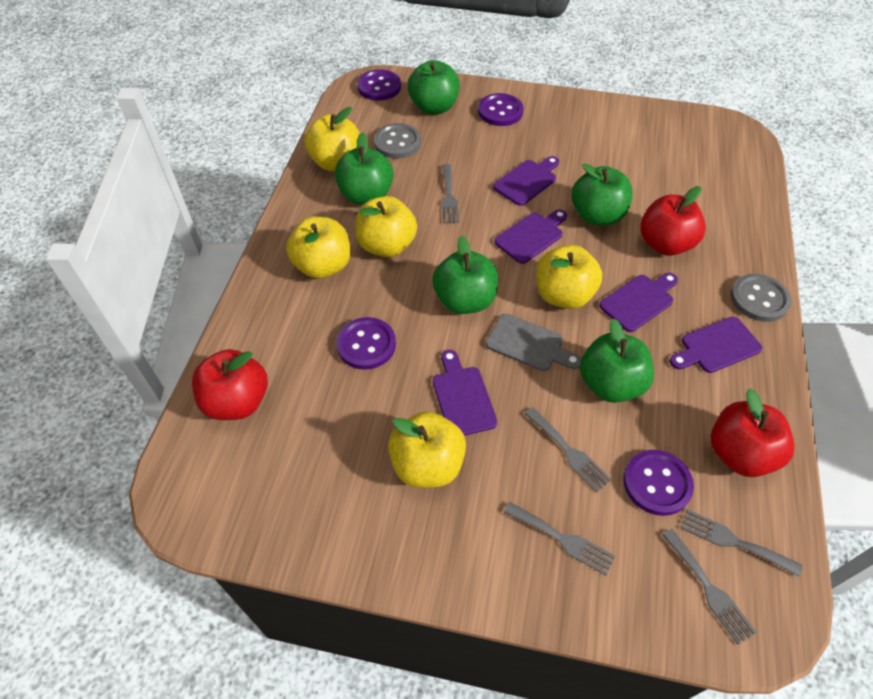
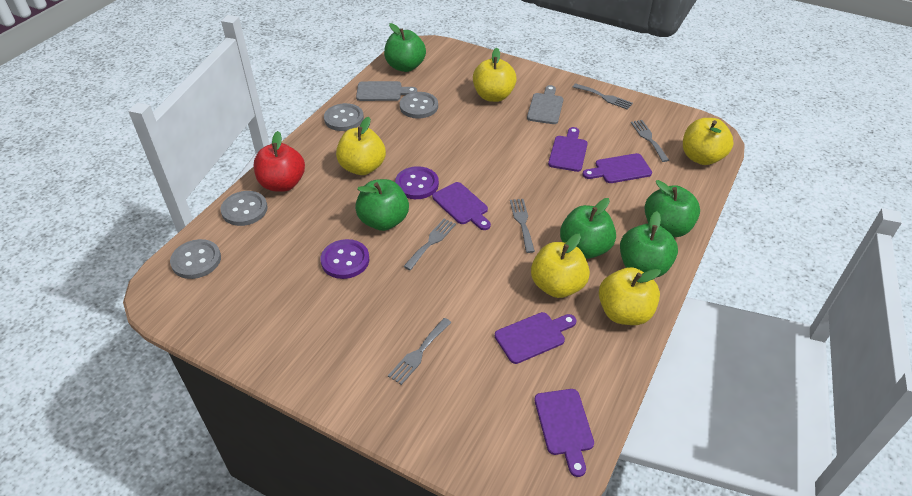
grey button: 2 -> 4
grey cutting board: 1 -> 2
purple button: 4 -> 2
red apple: 3 -> 1

